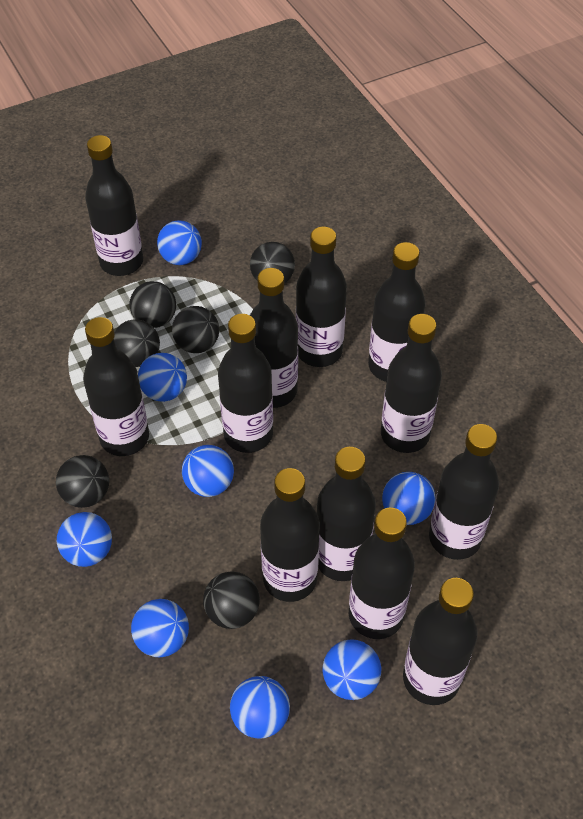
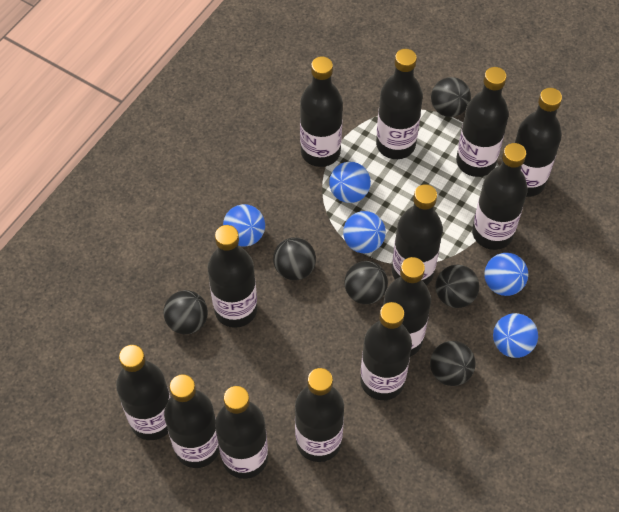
black bottle: 12 -> 13
blue ball: 8 -> 5

